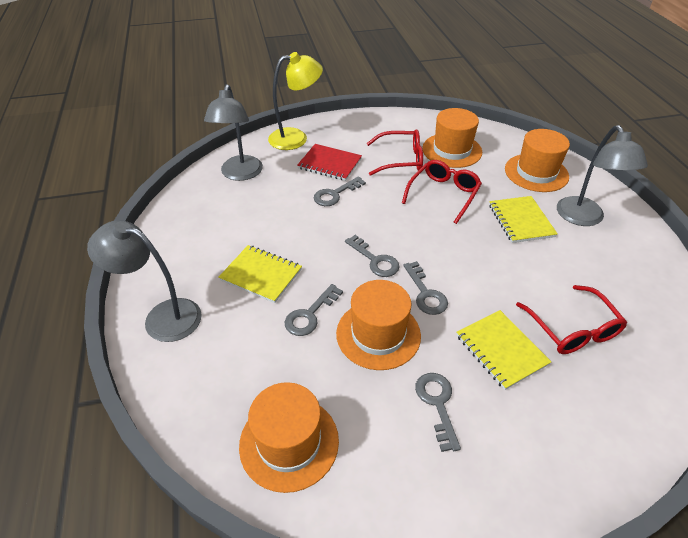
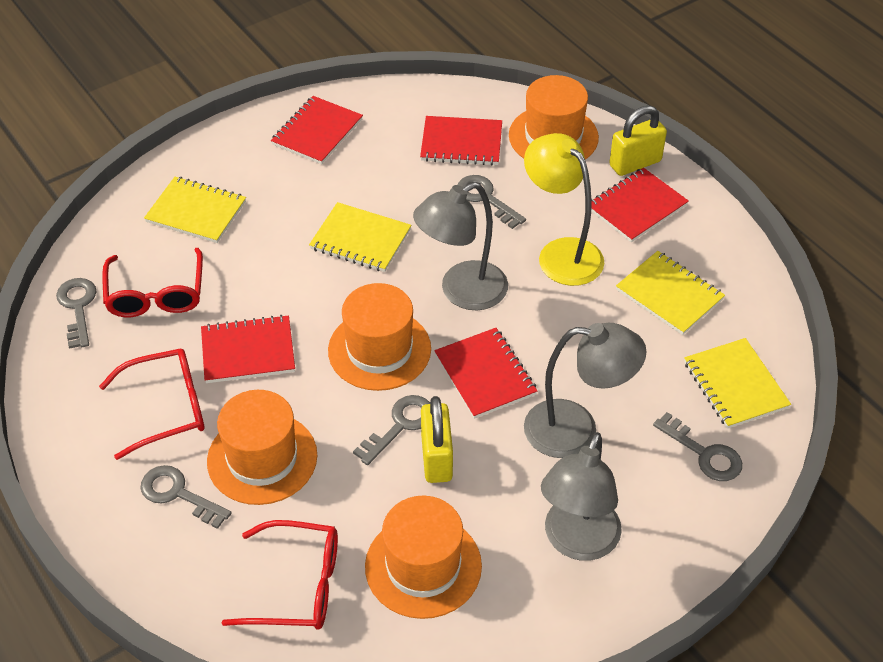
red notebook: 1 -> 5
yellow notebook: 3 -> 4
yellow padlock: 0 -> 2

